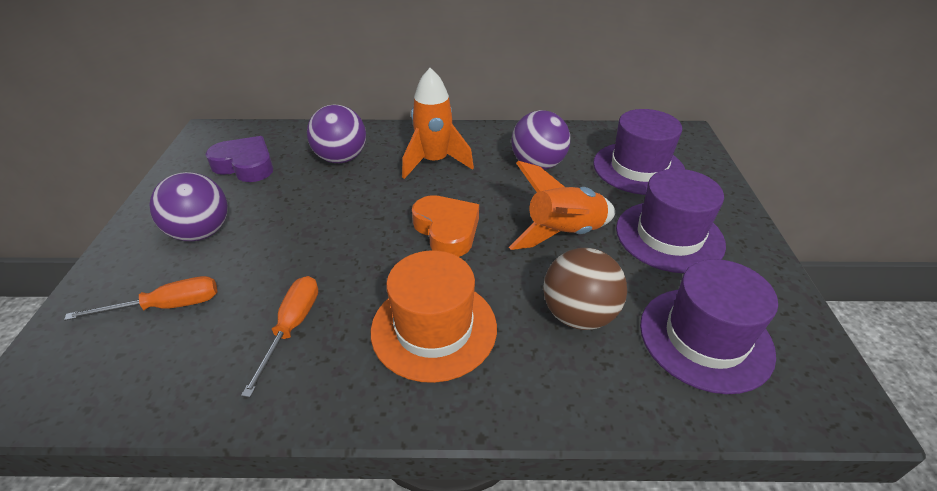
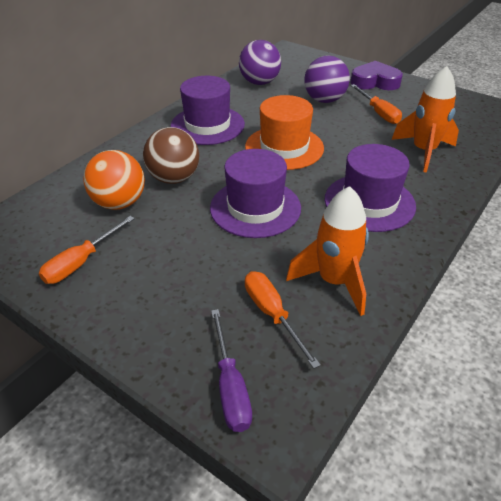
orange ball: 0 -> 1
orange heart: 1 -> 0
orange screwdriver: 2 -> 3
purple ball: 3 -> 2
purple screwdriver: 0 -> 1

